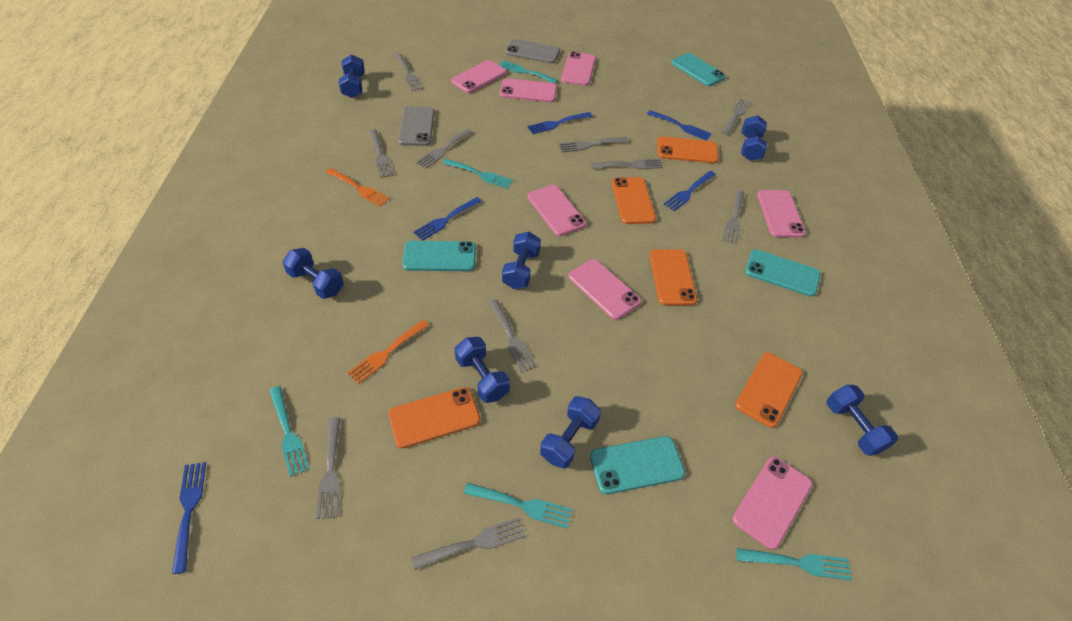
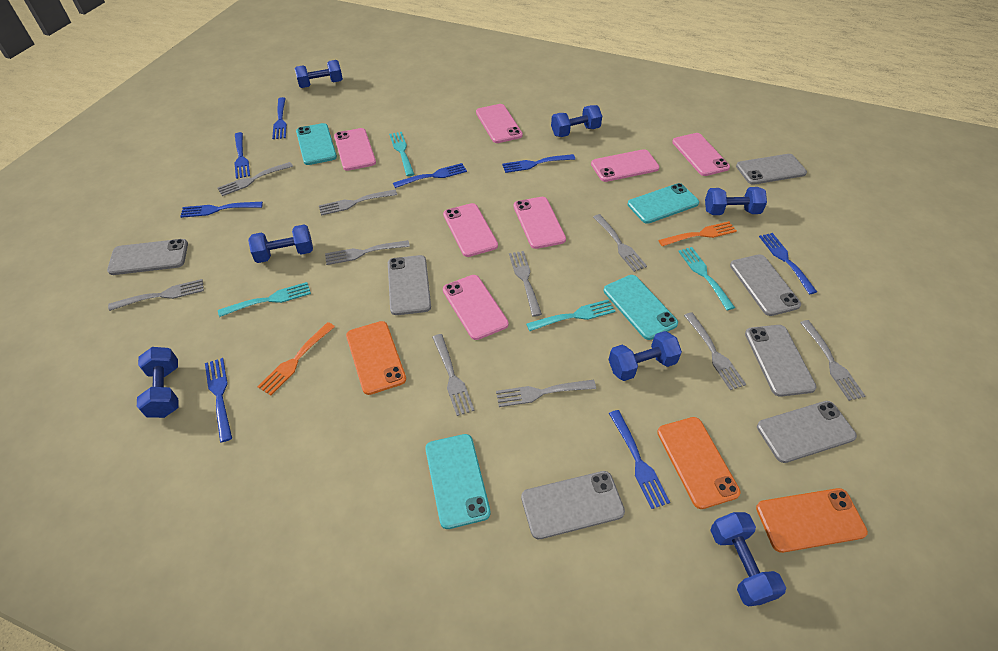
blue fork: 5 -> 8
grey phone: 2 -> 7
orange phone: 5 -> 3
turquoise fork: 5 -> 4

